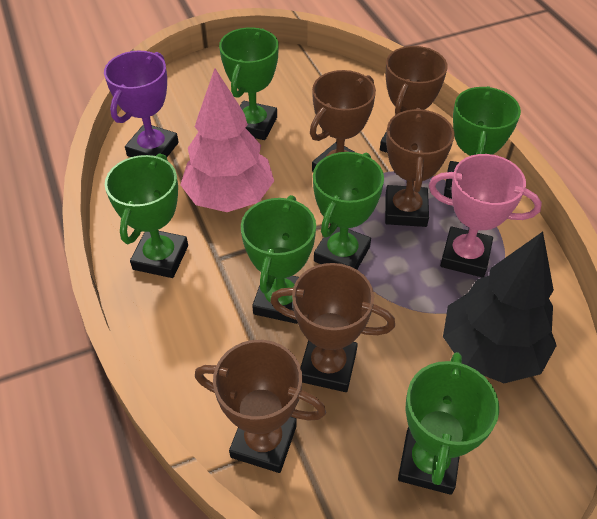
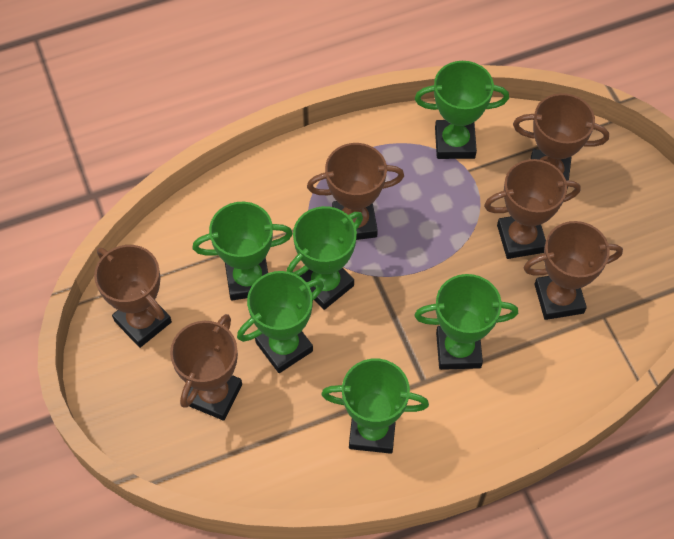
black tree: 1 -> 0
brown trophy: 5 -> 6
pink tree: 1 -> 0
pink trophy: 1 -> 0
purple trophy: 1 -> 0

